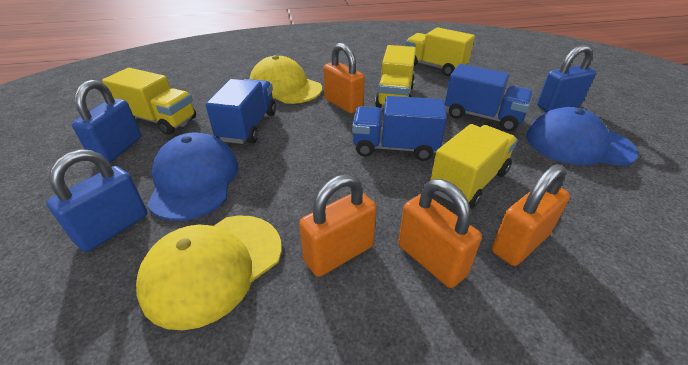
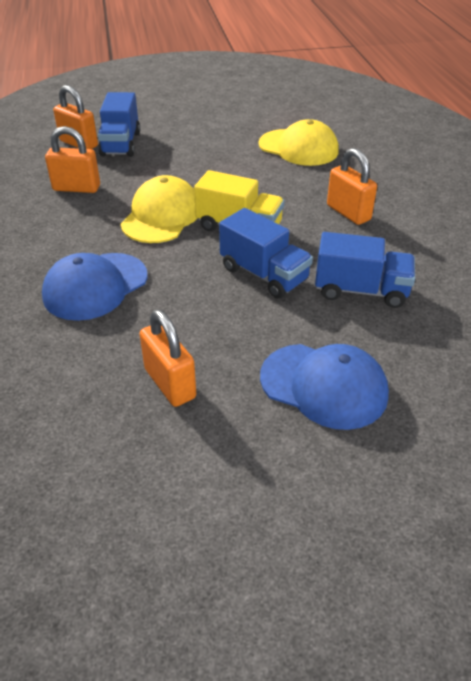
blue padlock: 3 -> 0
yellow truck: 4 -> 1

